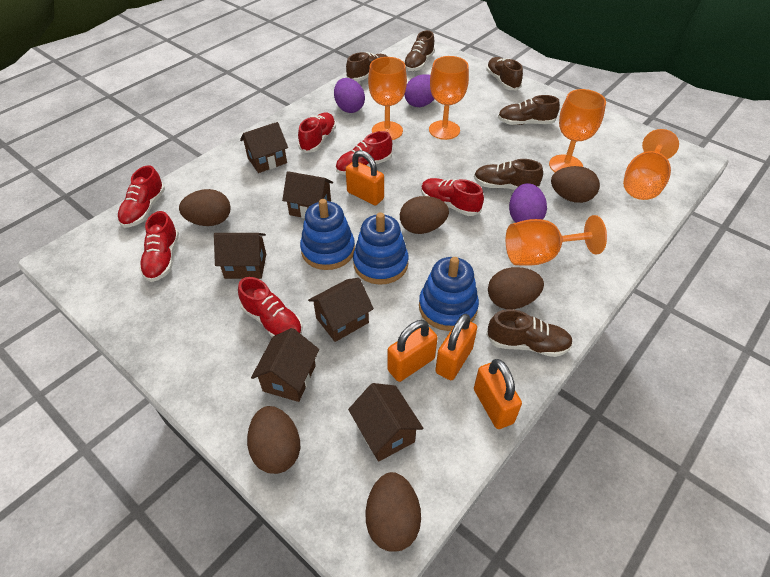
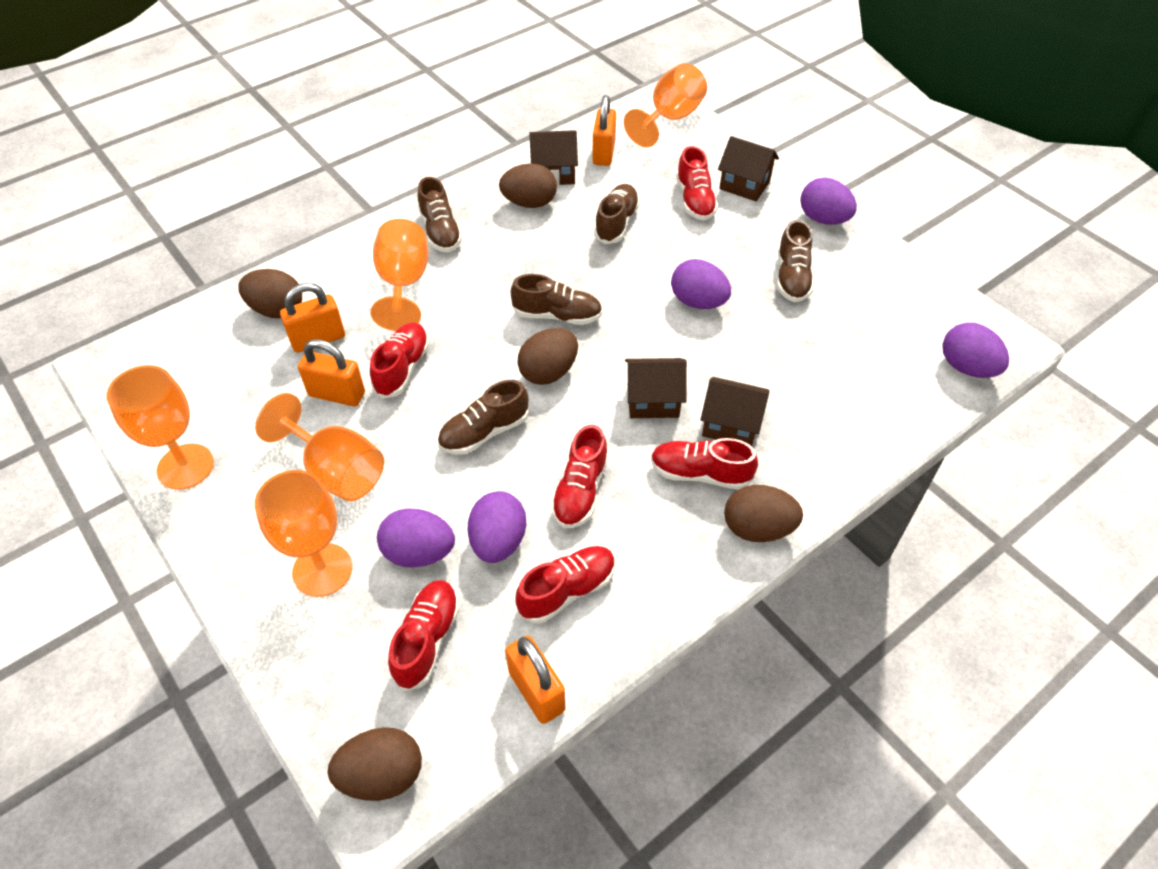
blue stacking toy: 3 -> 0
brown egg: 6 -> 5
brown house: 6 -> 4
brown shoe: 6 -> 5
purple egg: 3 -> 5

